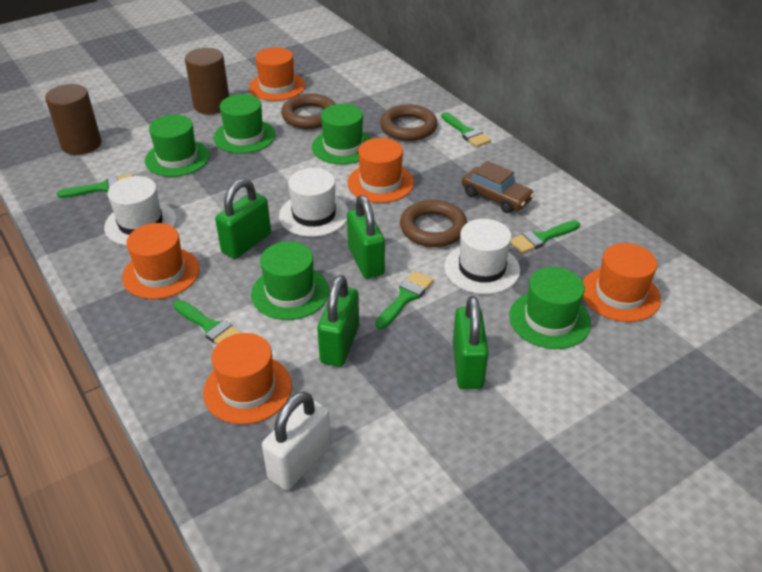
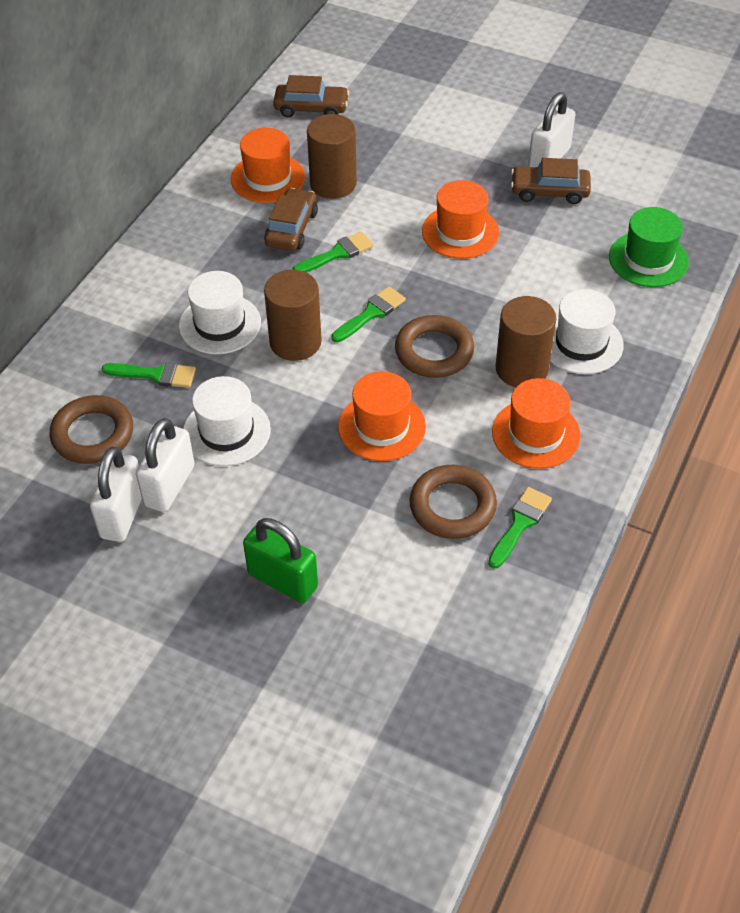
brown car: 1 -> 3
brown cylinder: 2 -> 3
green brush: 5 -> 4
green hat: 5 -> 1
green padlock: 4 -> 1
orange hat: 5 -> 4
white padlock: 1 -> 3

